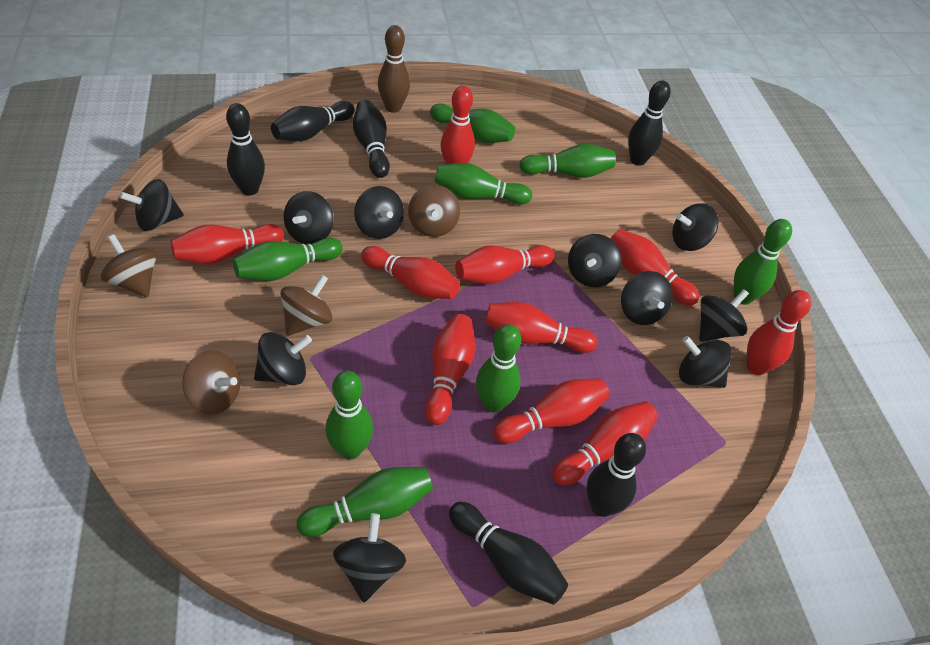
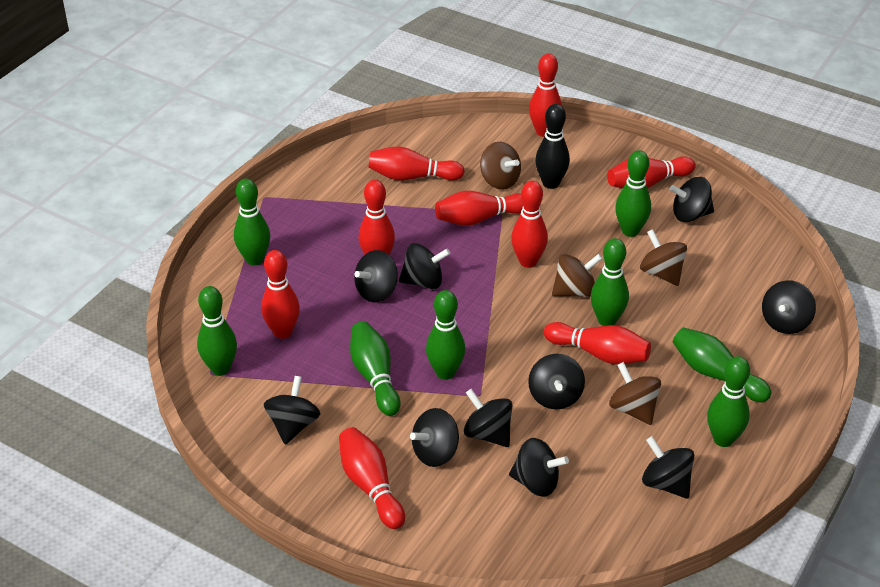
black bowling pin: 6 -> 1
brown bowling pin: 1 -> 0
red bowling pin: 10 -> 9

